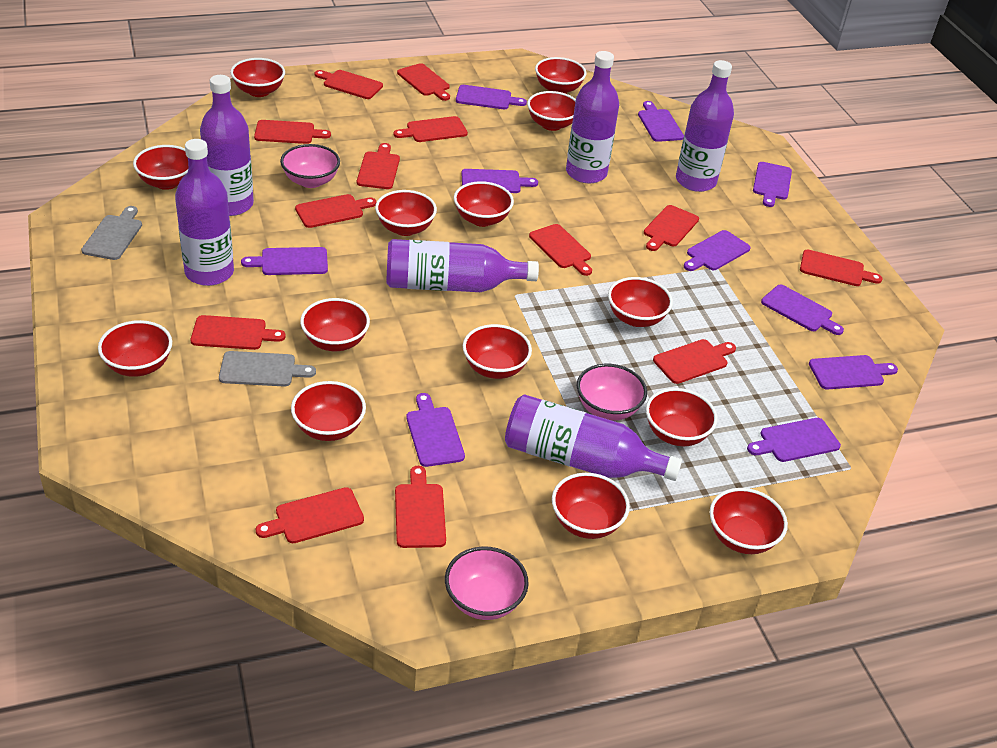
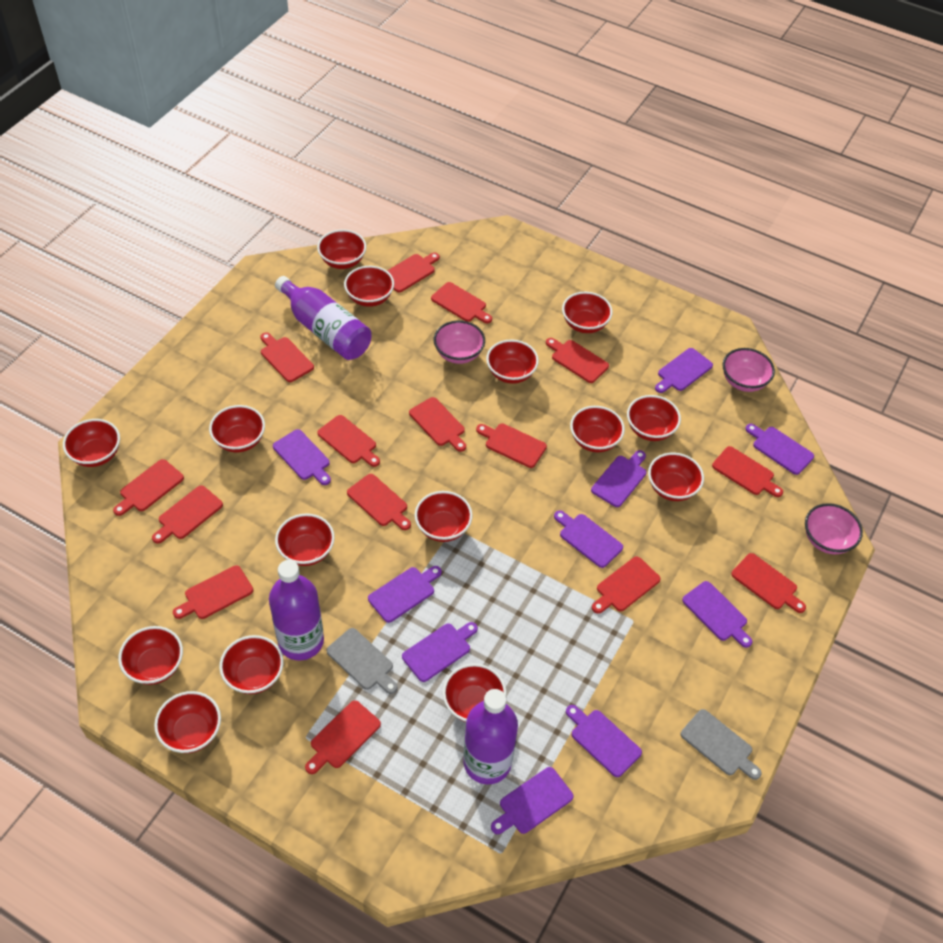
purple bottle: 6 -> 3
red bowl: 14 -> 15
red cutting board: 13 -> 15

